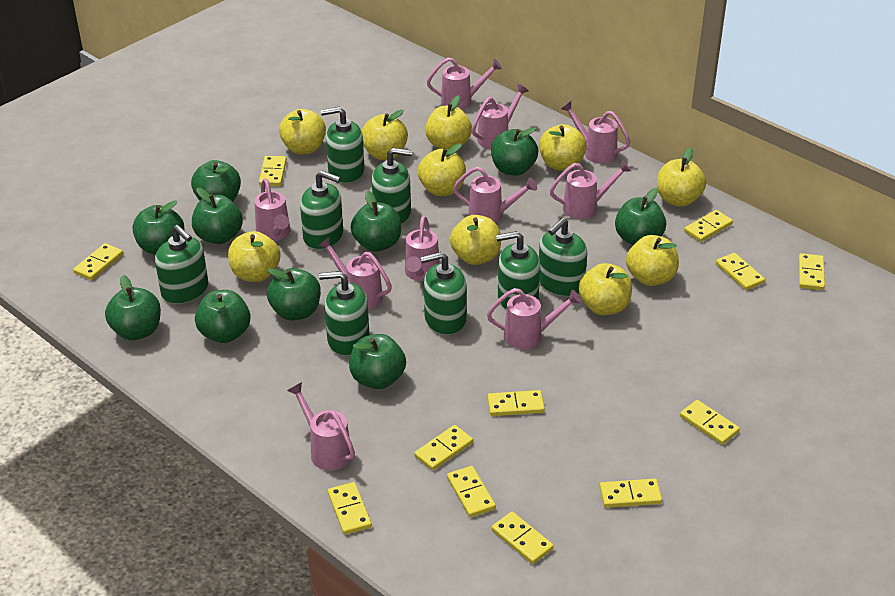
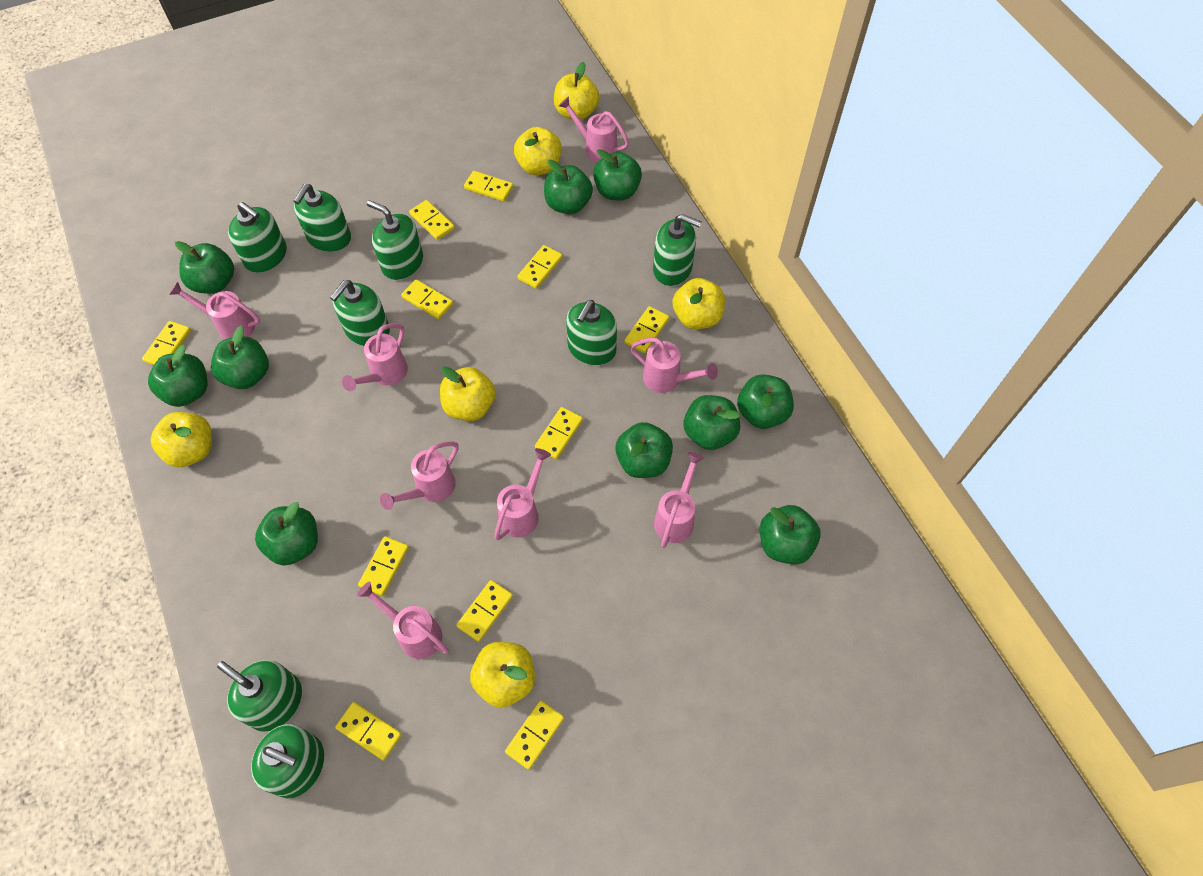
pink watering can: 10 -> 8
yellow apple: 10 -> 6
yellow domino: 12 -> 11

